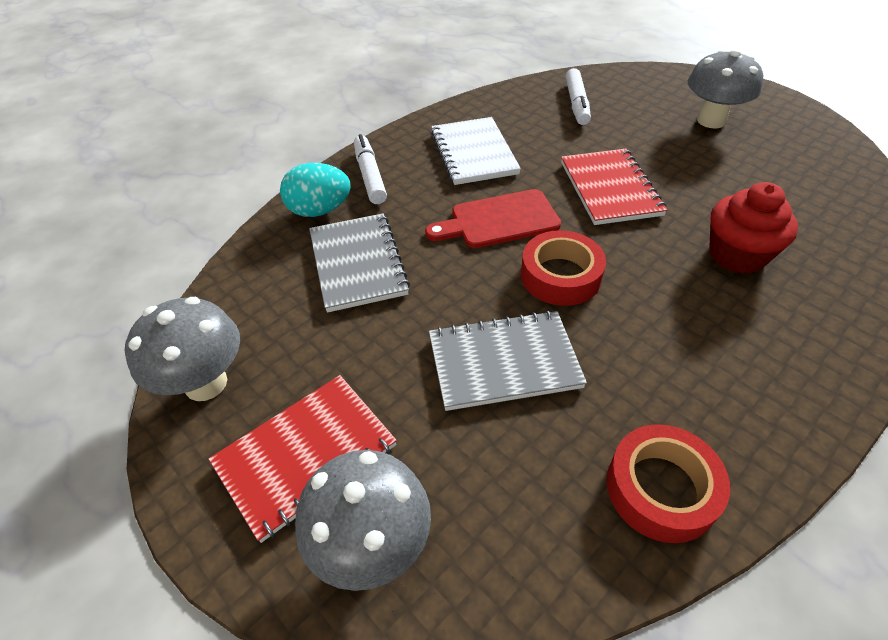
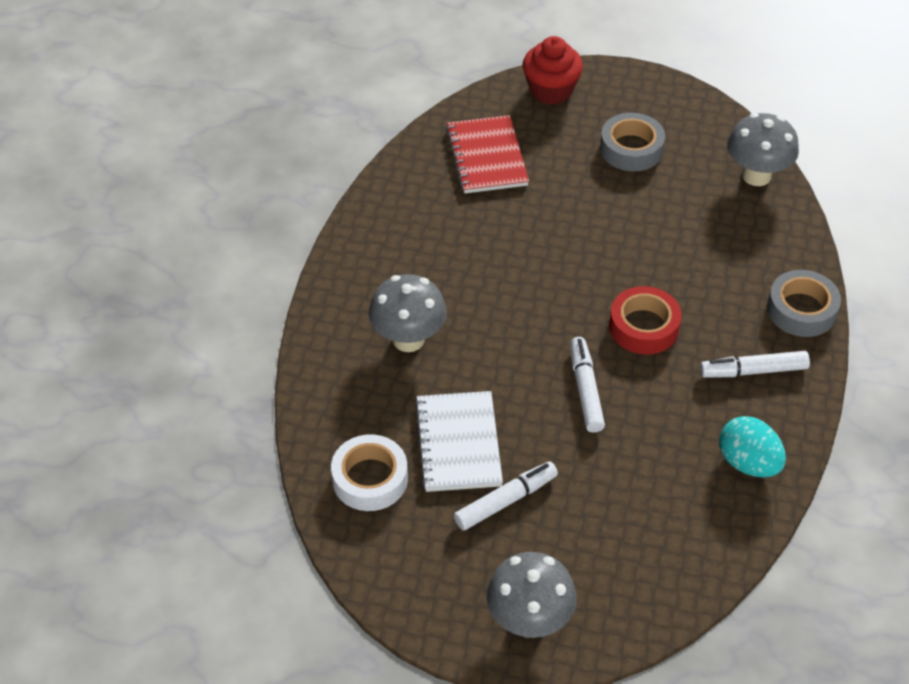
grey notebook: 2 -> 0
grey tape: 0 -> 2
red cutting board: 1 -> 0
red notebook: 2 -> 1
red tape: 2 -> 1
white marker: 2 -> 3
white tape: 0 -> 1

